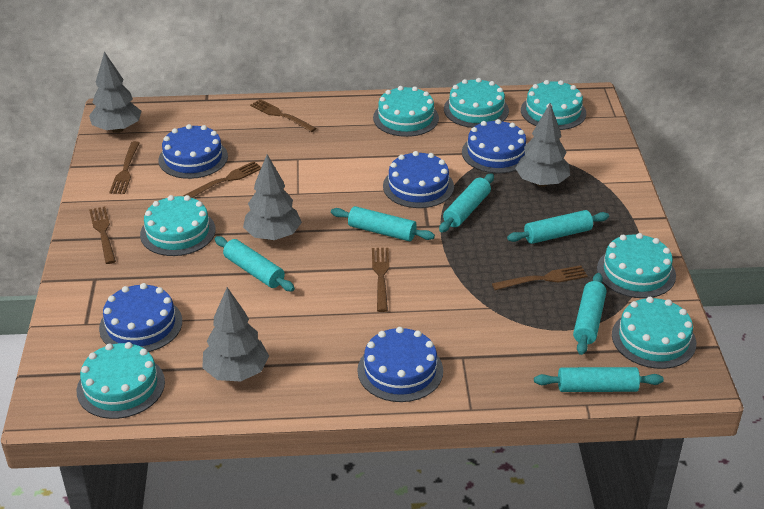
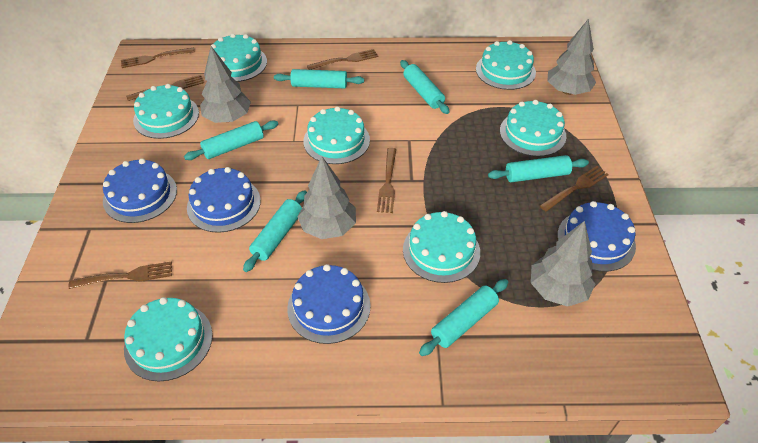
blue cake: 5 -> 4

